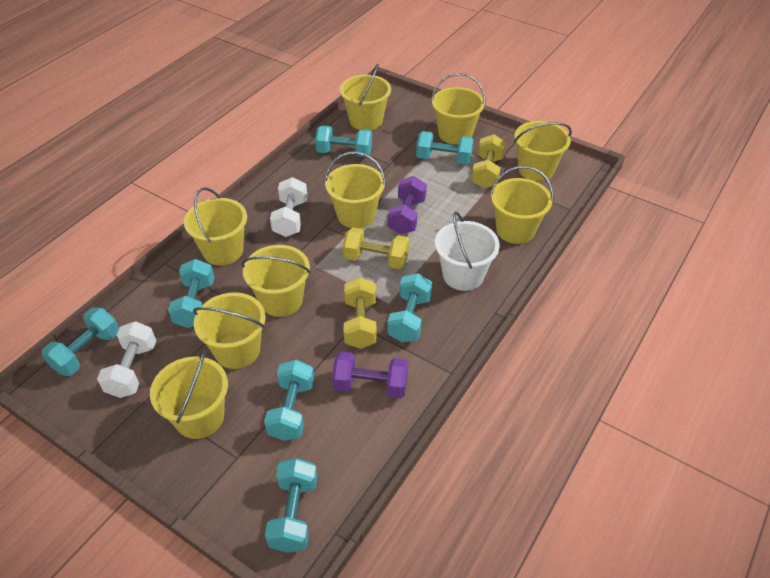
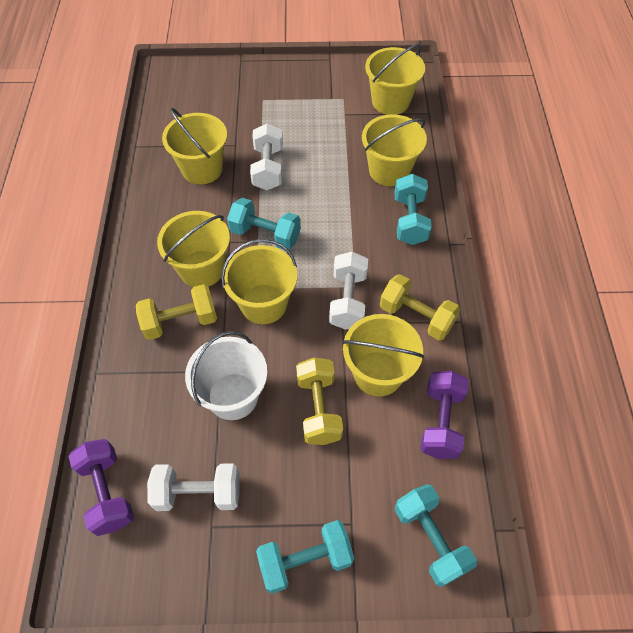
turquoise dumbbell: 7 -> 4
white dumbbell: 2 -> 3
yellow bucket: 9 -> 6

